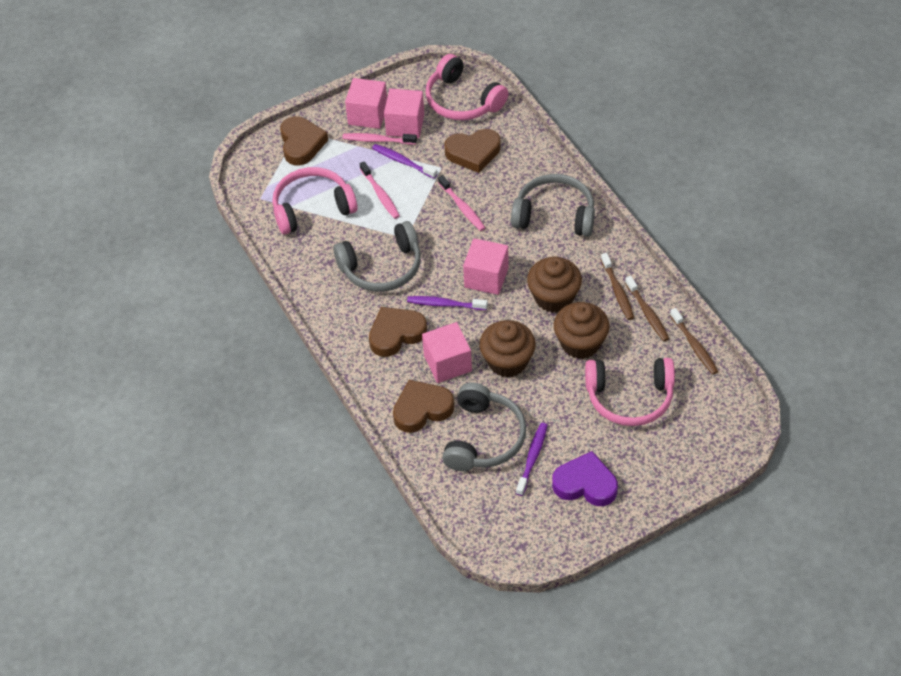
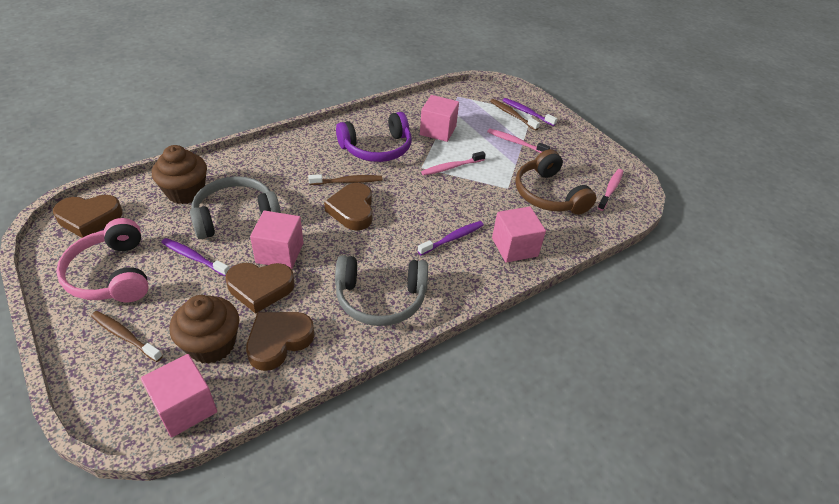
brown cupcake: 3 -> 2
brown headphones: 0 -> 1
grey headphones: 3 -> 2
pink headphones: 3 -> 1
purple headphones: 0 -> 1
purple heart: 1 -> 0

